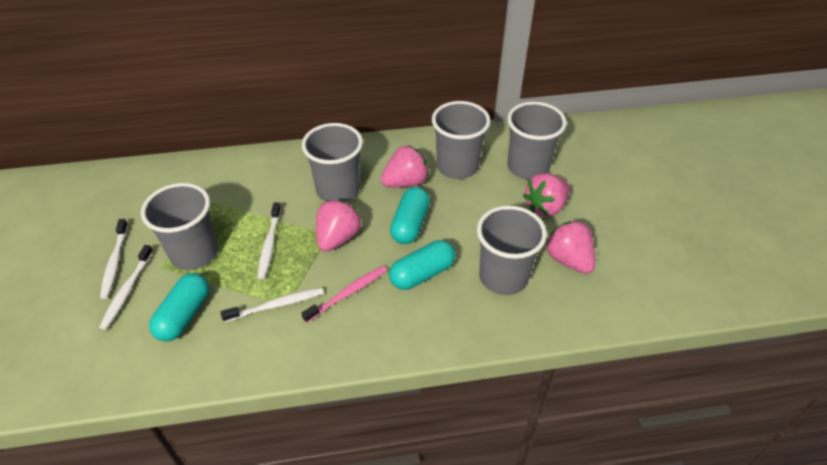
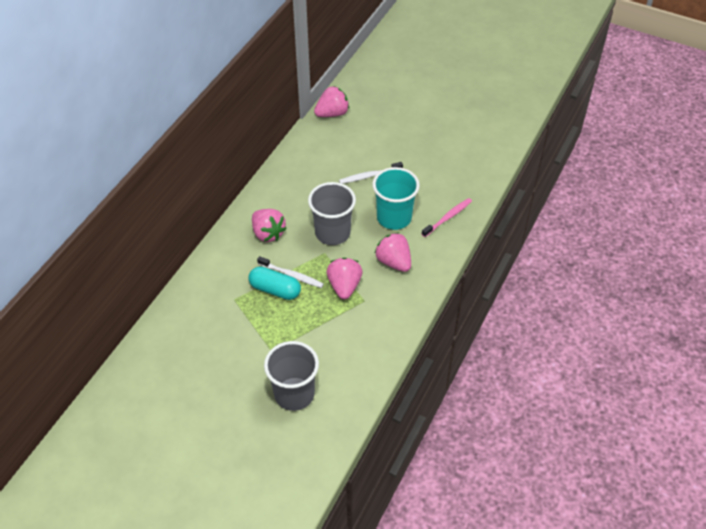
grey cup: 5 -> 2
turquoise capsule: 3 -> 1
turquoise cup: 0 -> 1
white toothbrush: 4 -> 2

